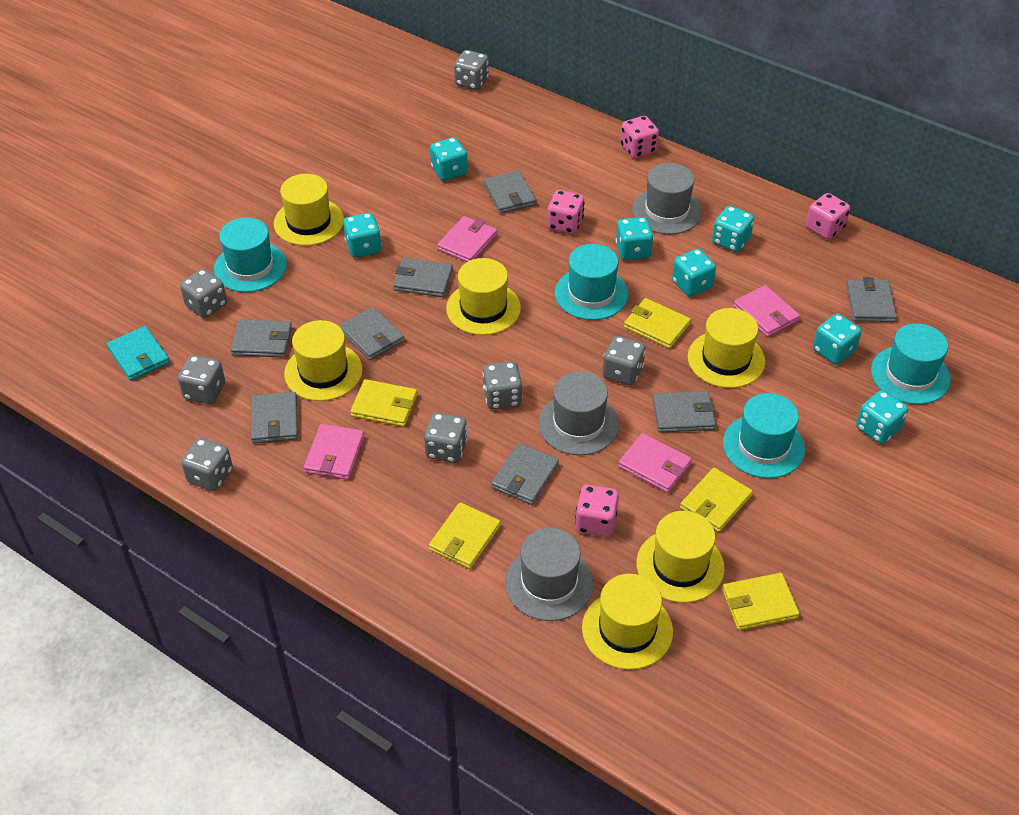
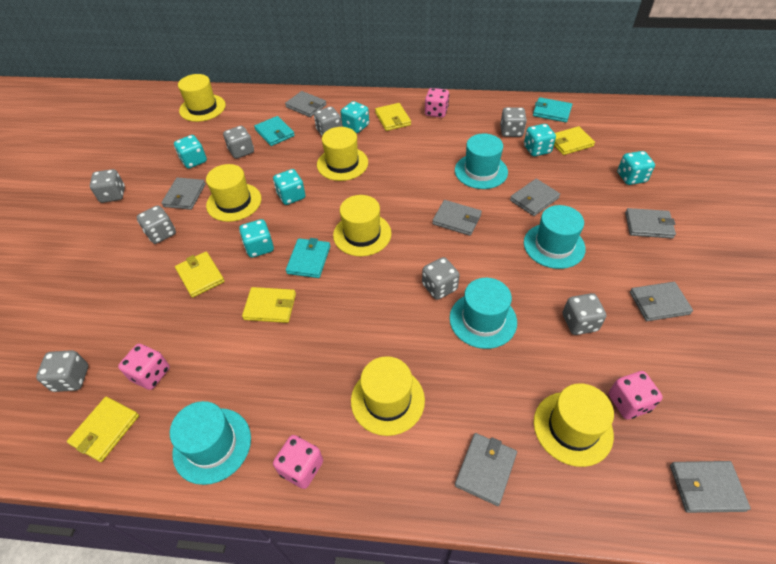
grey dice: 7 -> 8
grey hat: 3 -> 0
pink wallet: 4 -> 0
turquoise dice: 7 -> 6
turquoise wallet: 1 -> 3

